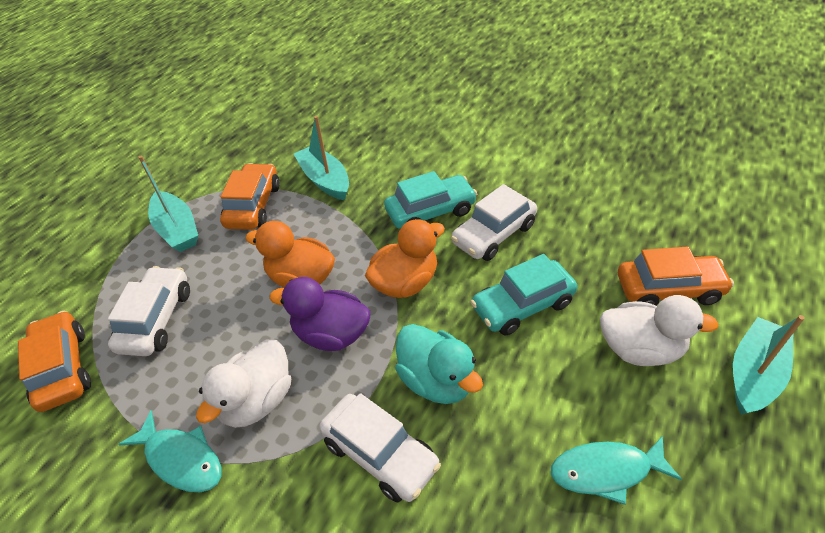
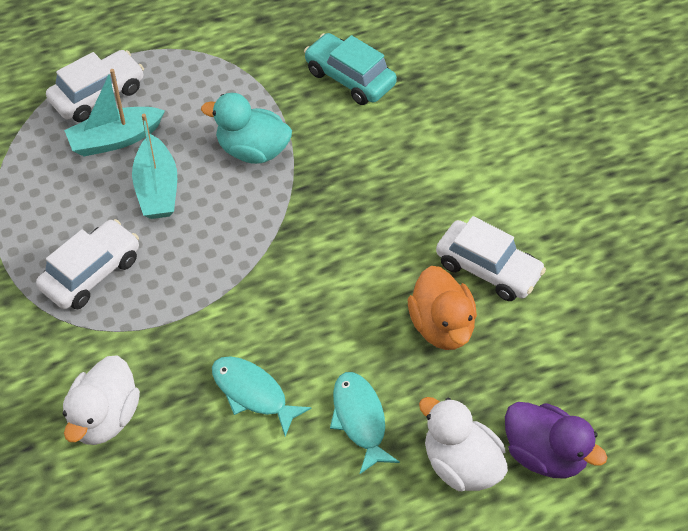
orange car: 3 -> 0
orange duck: 2 -> 1
turquoise boat: 3 -> 2
turquoise car: 2 -> 1

